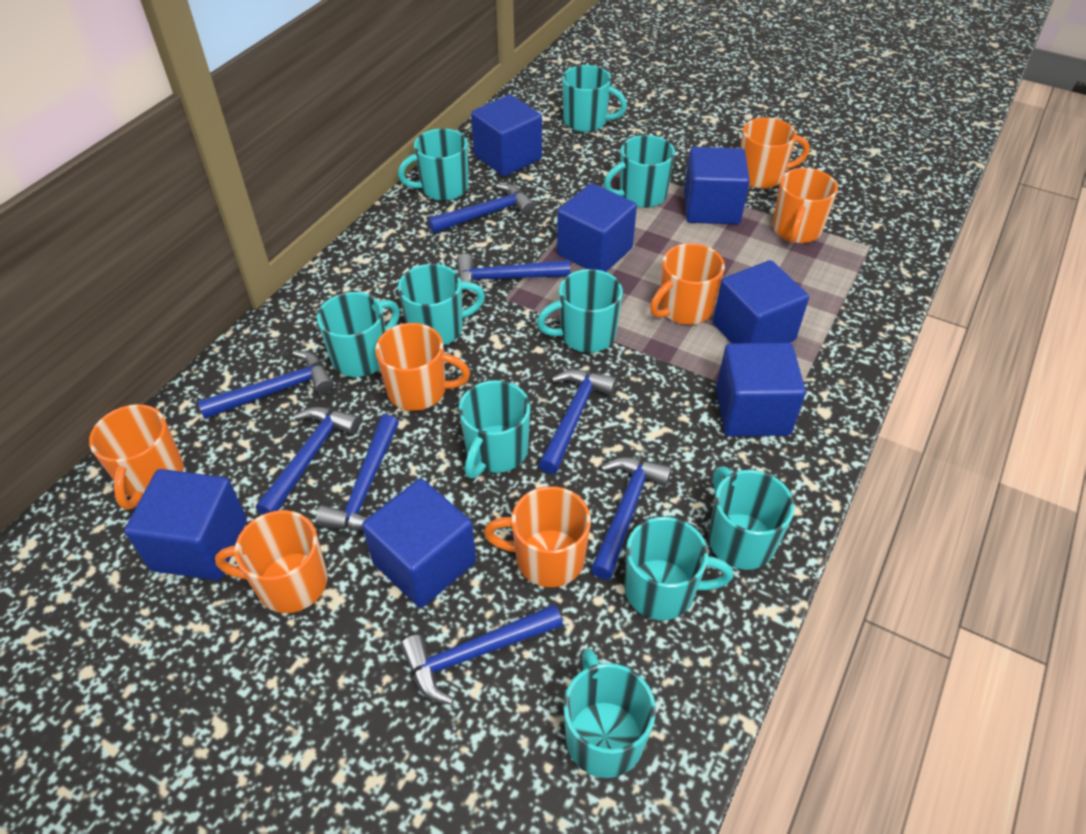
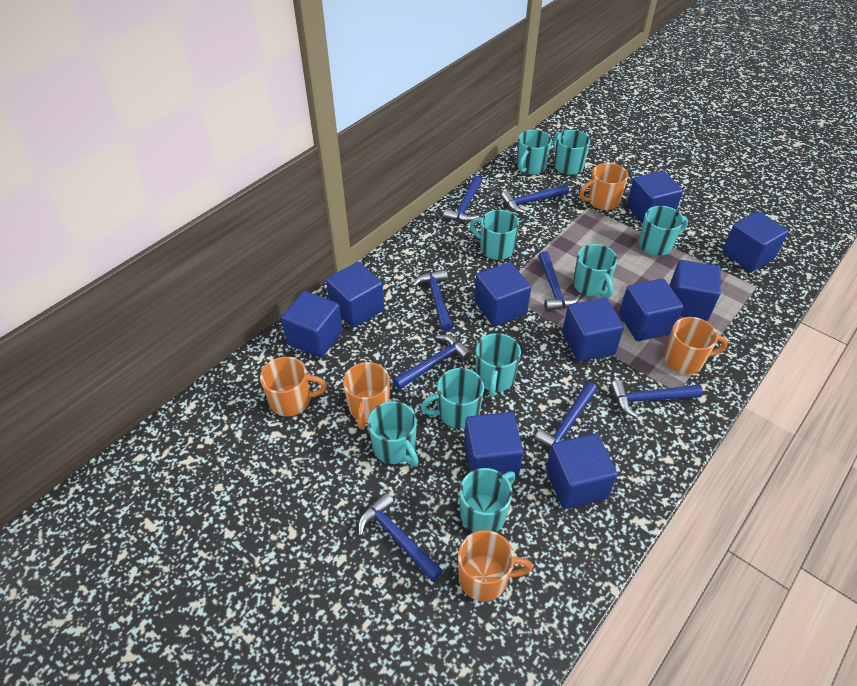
blue cube: 7 -> 10
orange mug: 7 -> 5
turquoise mug: 10 -> 9

